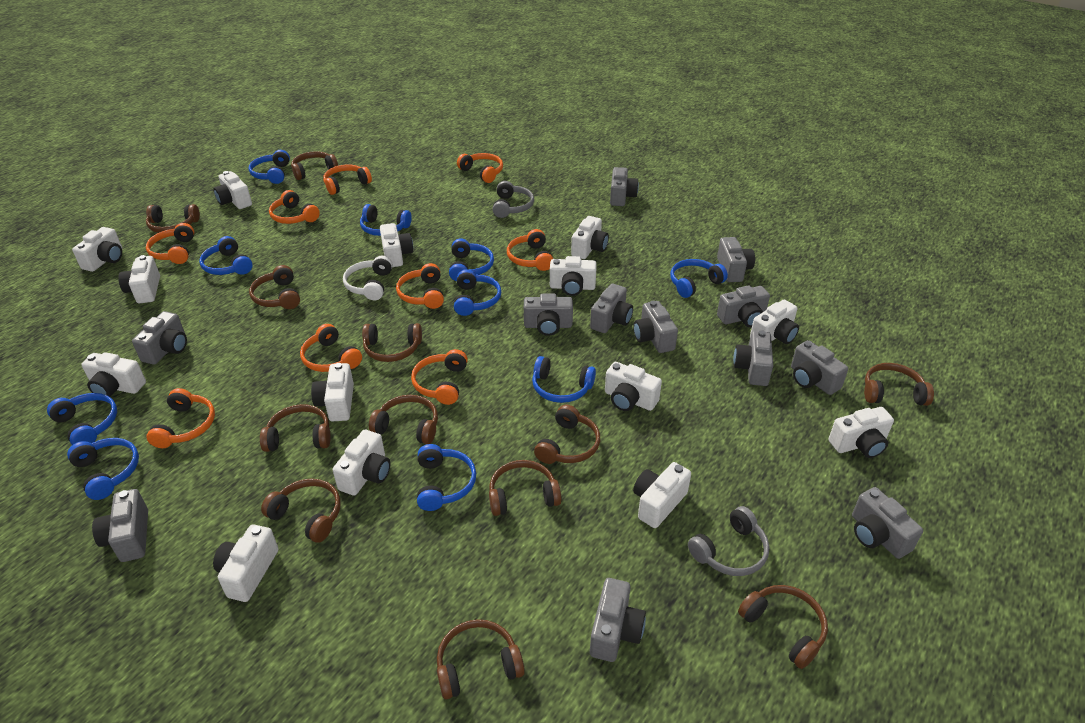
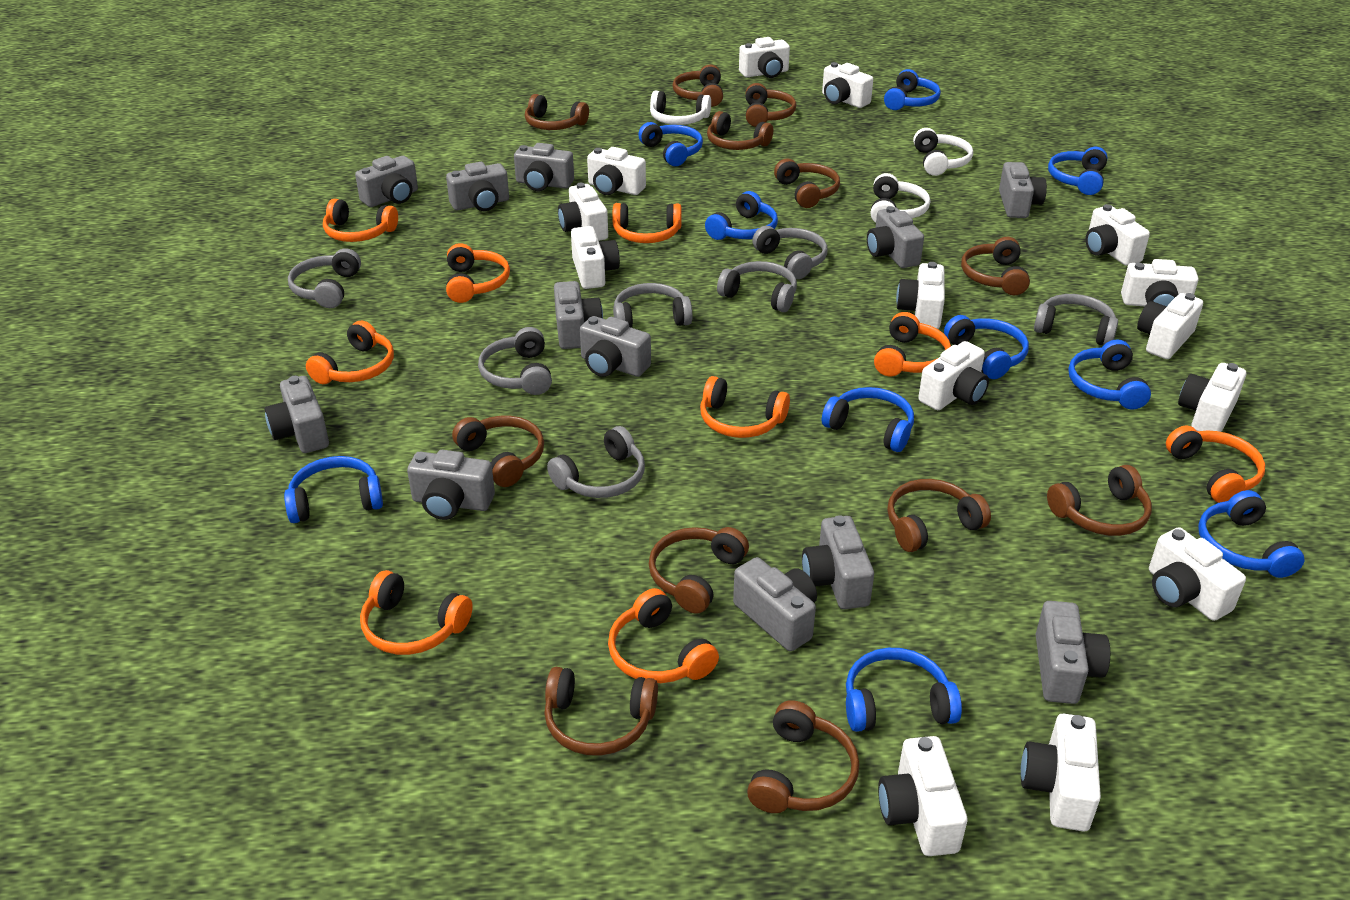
grey headphones: 2 -> 7
white headphones: 1 -> 3

